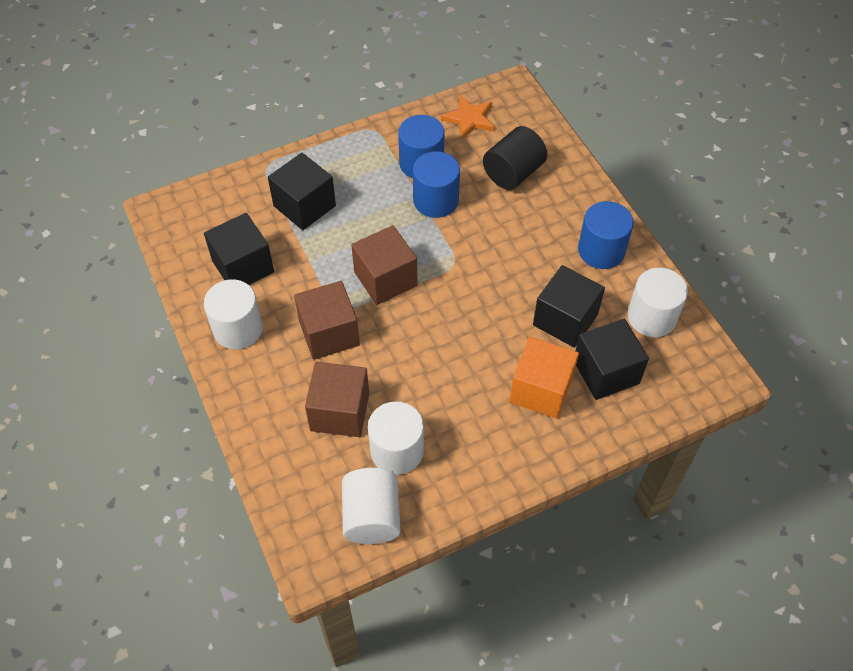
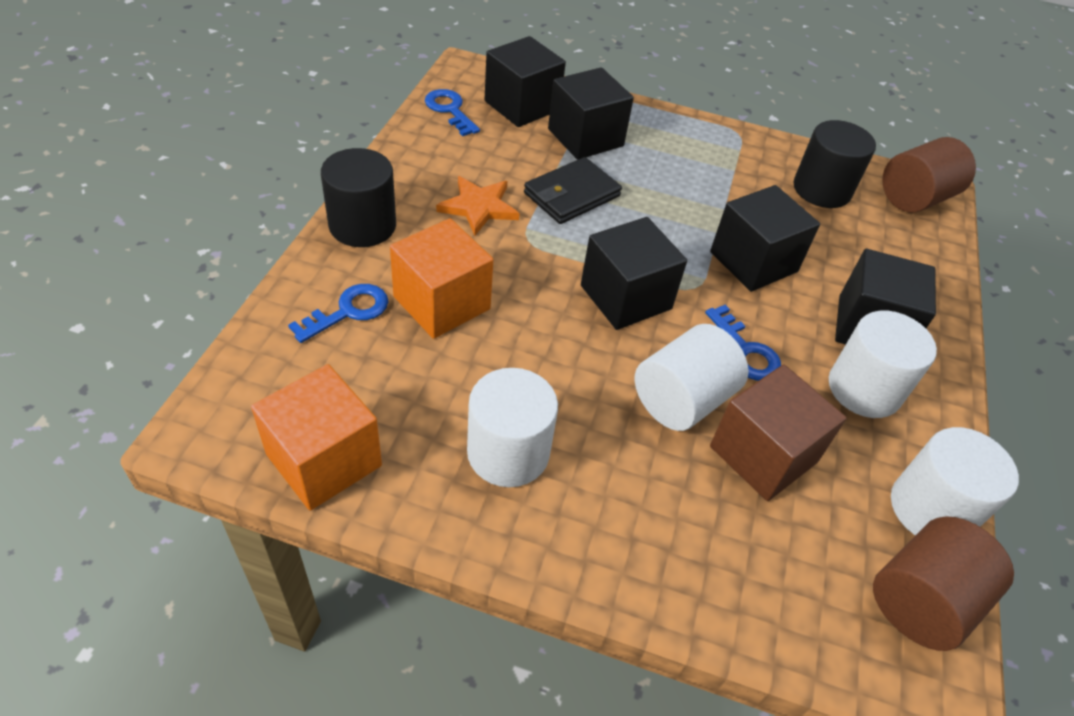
black cube: 4 -> 5
black cylinder: 1 -> 2
black wallet: 0 -> 1
blue cylinder: 3 -> 0
blue key: 0 -> 3
brown cube: 3 -> 1
brown cylinder: 0 -> 2
orange cube: 1 -> 2

